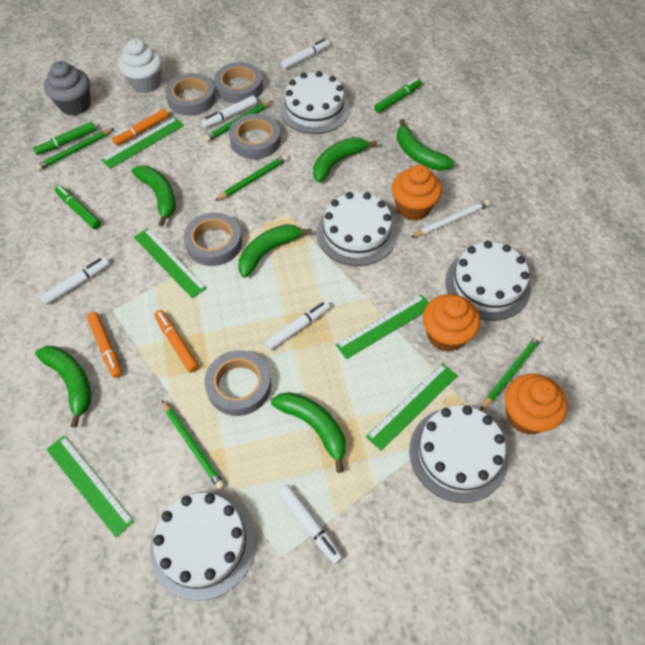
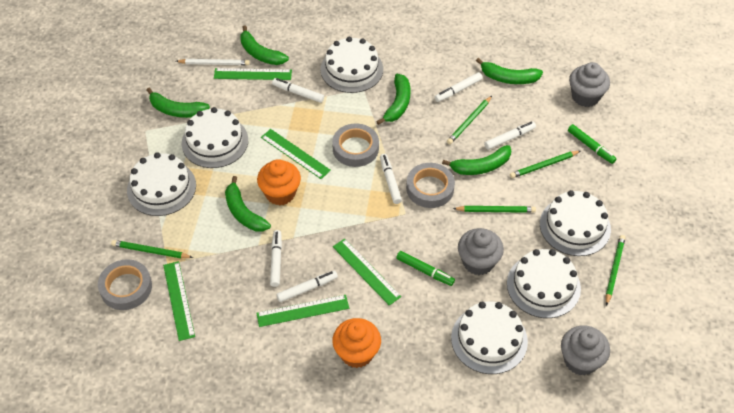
green marker: 3 -> 2
grey cupcake: 1 -> 3
grey tape: 5 -> 3
orange cupcake: 3 -> 2
orange marker: 3 -> 0
white cake: 5 -> 6
white cupcake: 1 -> 0
white marker: 5 -> 6

